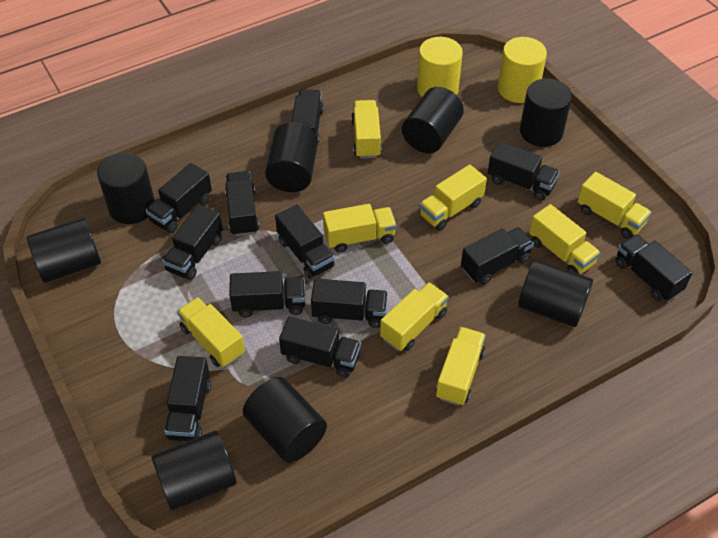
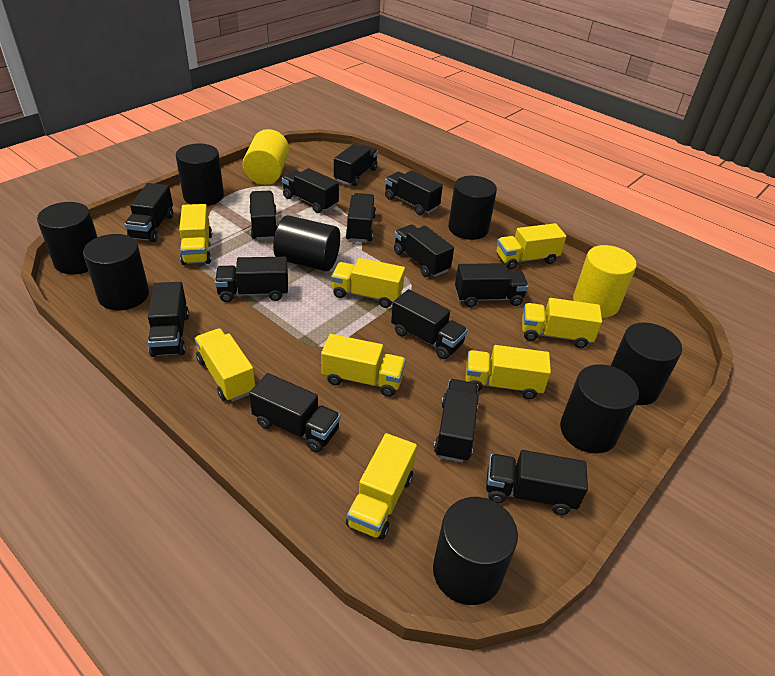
black truck: 12 -> 14

